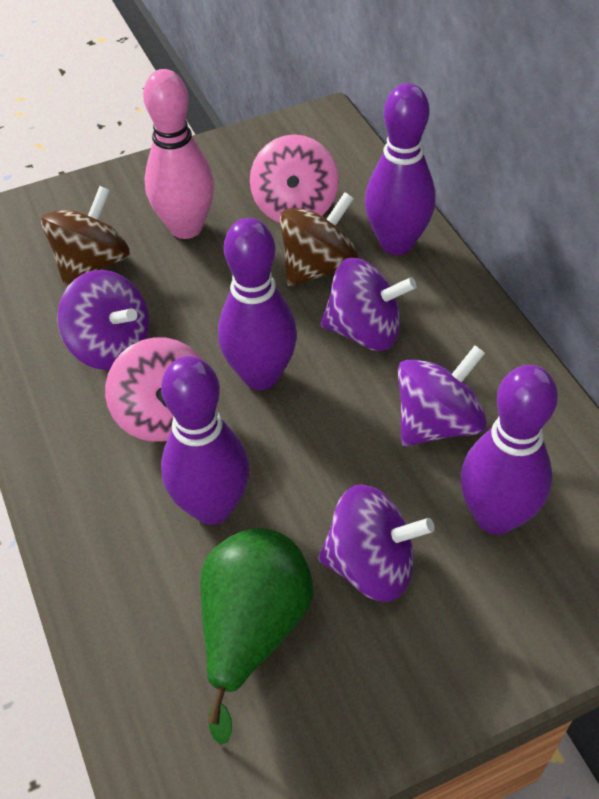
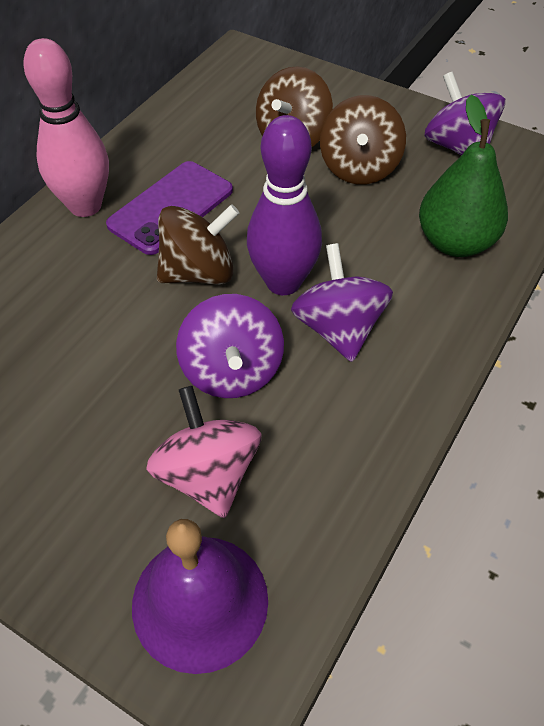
brown spinning top: 2 -> 3
pink spinning top: 2 -> 1
purple bell: 0 -> 1
purple bowling pin: 4 -> 1
purple phone: 0 -> 1
purple spinning top: 4 -> 3

